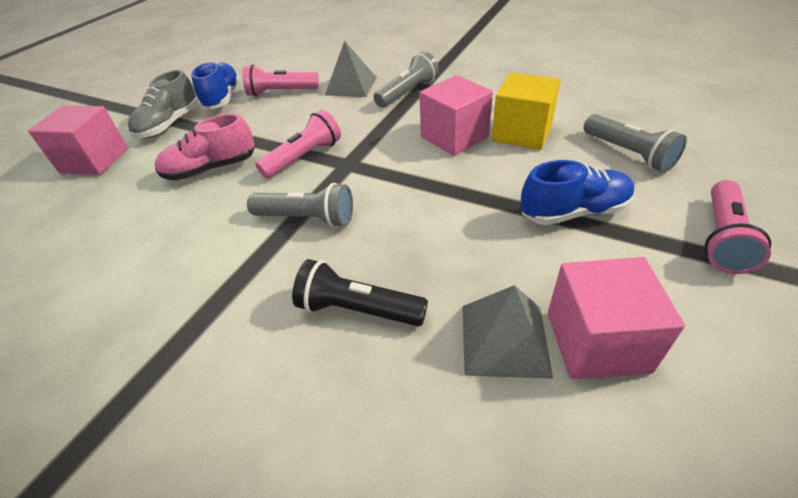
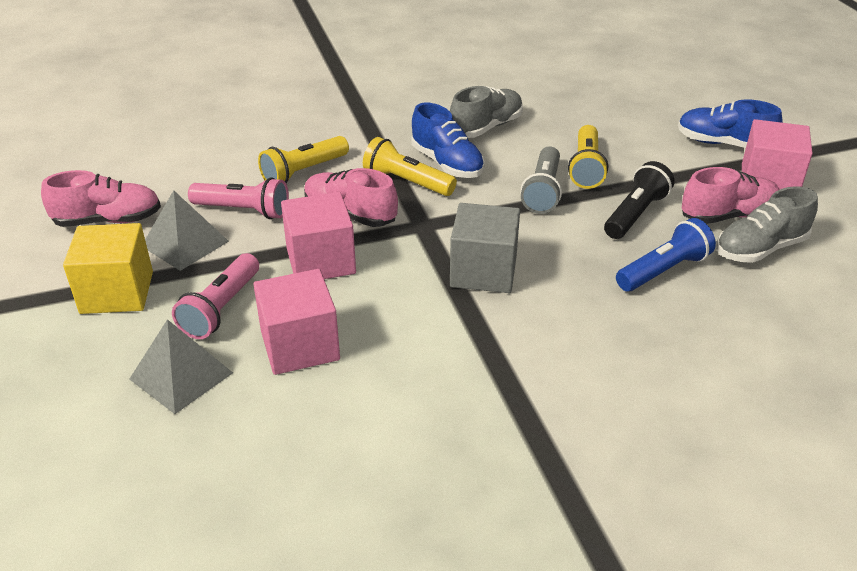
blue flashlight: 0 -> 1
grey cube: 0 -> 1
grey flashlight: 3 -> 1
grey shoe: 1 -> 2
pink flashlight: 3 -> 2
pink shoe: 1 -> 3
yellow flashlight: 0 -> 3

